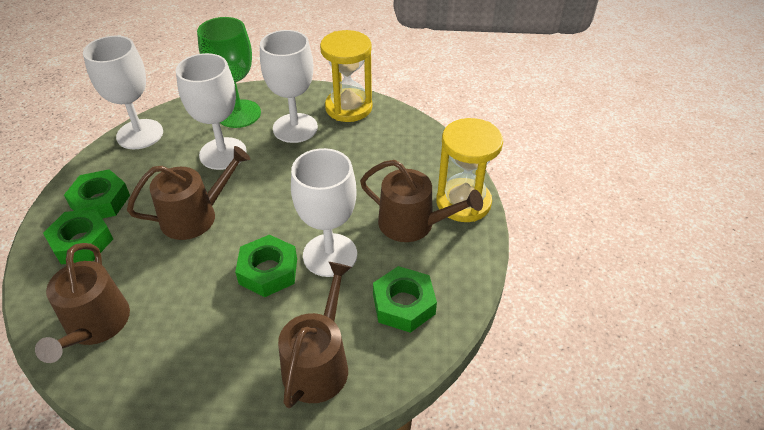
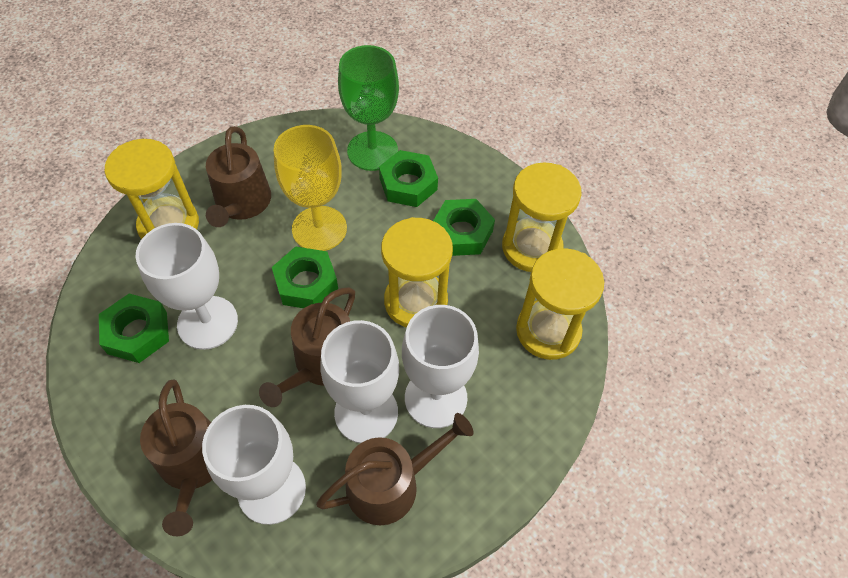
yellow goblet: 0 -> 1
yellow hourglass: 2 -> 4

